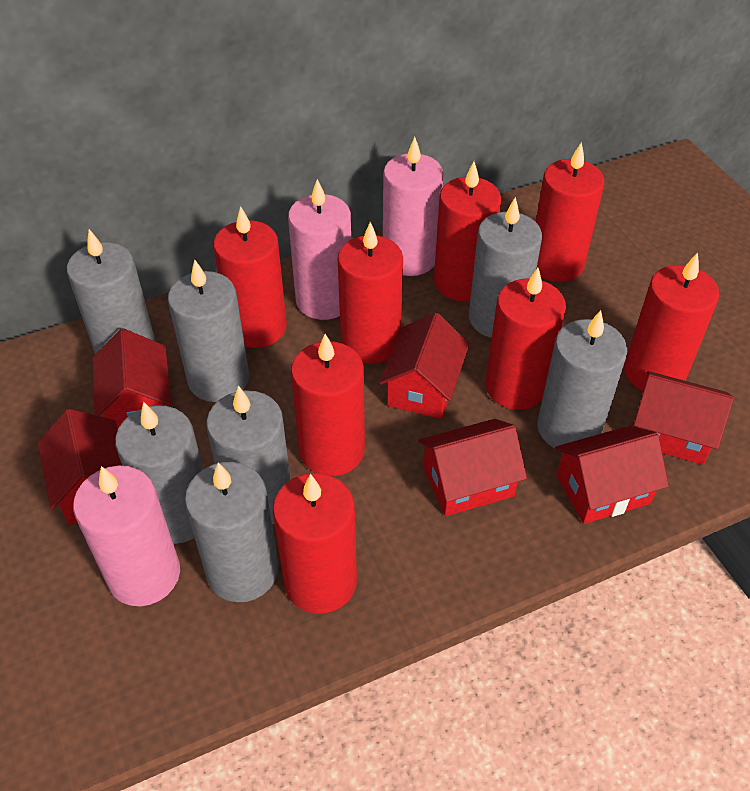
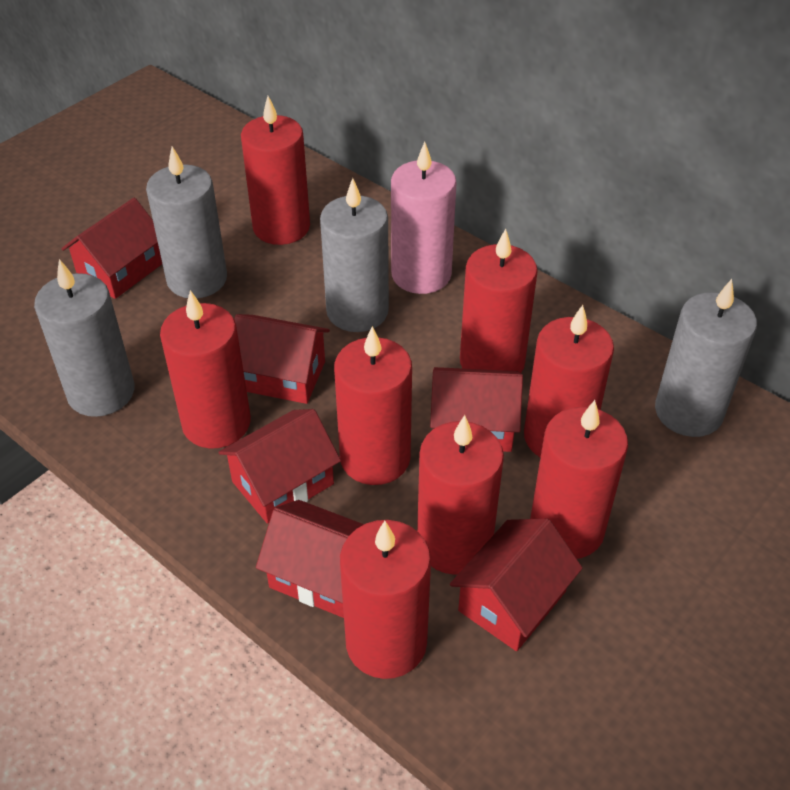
grey candle: 7 -> 4
pink candle: 3 -> 1

